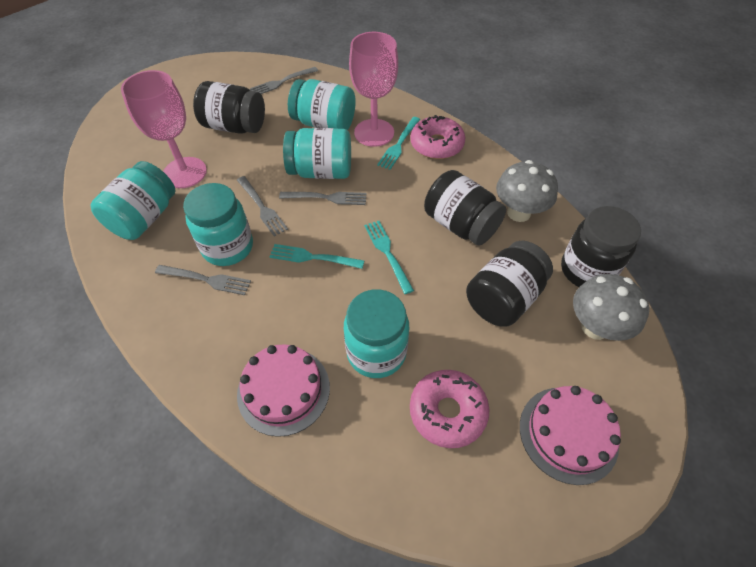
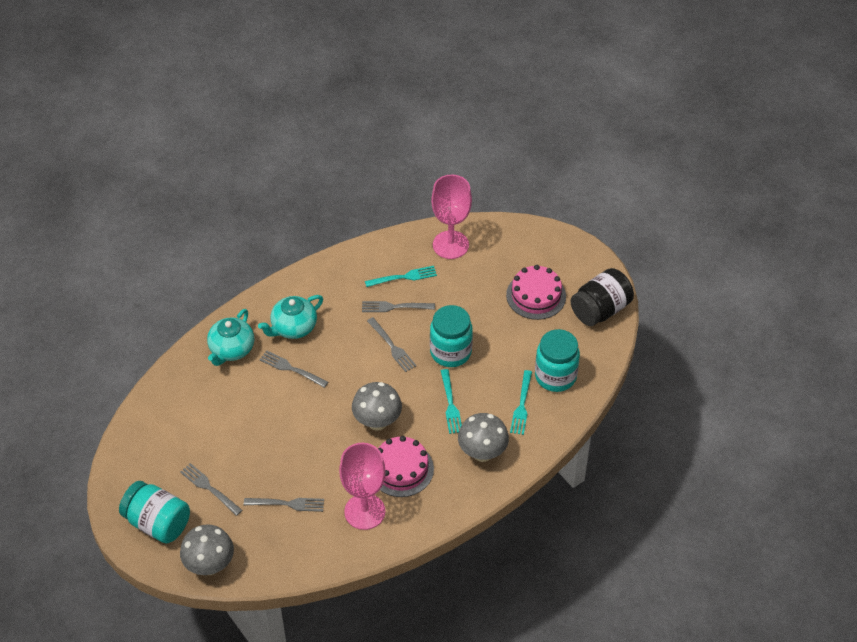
black jar: 4 -> 1
grey fork: 4 -> 5
grey mushroom: 2 -> 3
pink donut: 2 -> 0
turquoise jar: 5 -> 3
turquoise teapot: 0 -> 2

